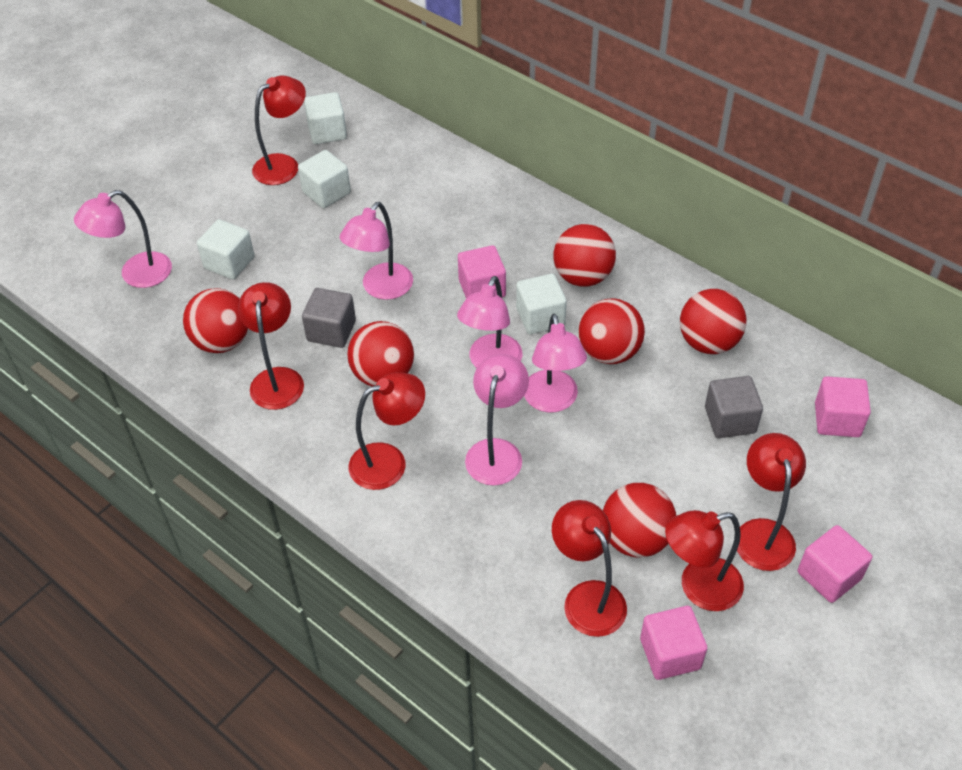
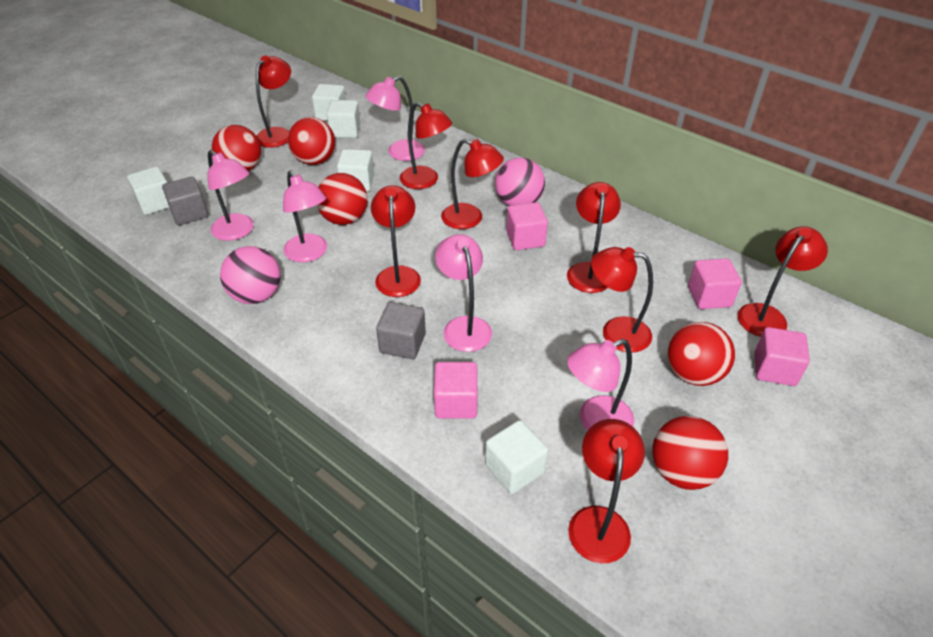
pink ball: 0 -> 2
red ball: 6 -> 5
red lamp: 6 -> 8
white cube: 4 -> 5

